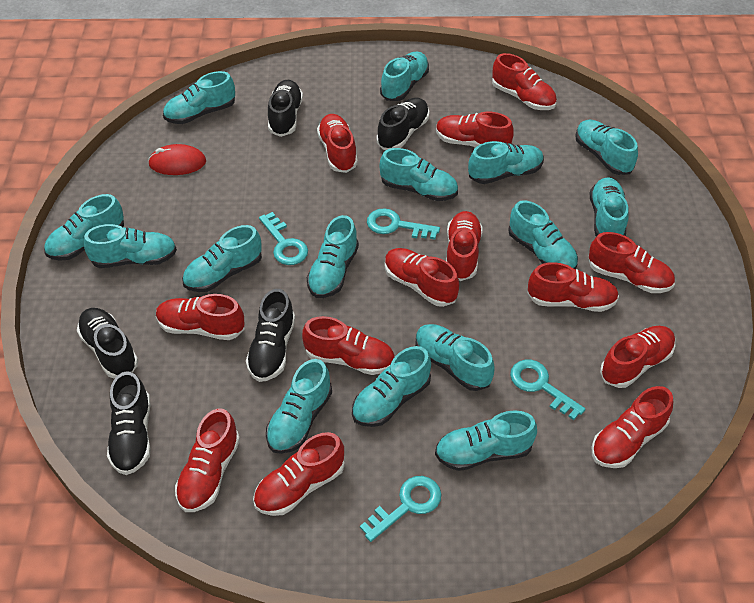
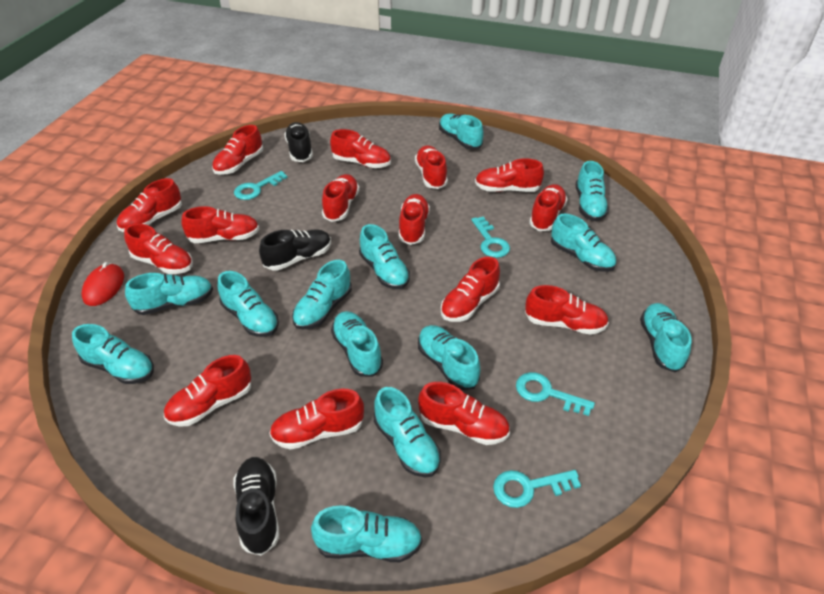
black shoe: 5 -> 3
red shoe: 13 -> 15
turquoise shoe: 15 -> 13

